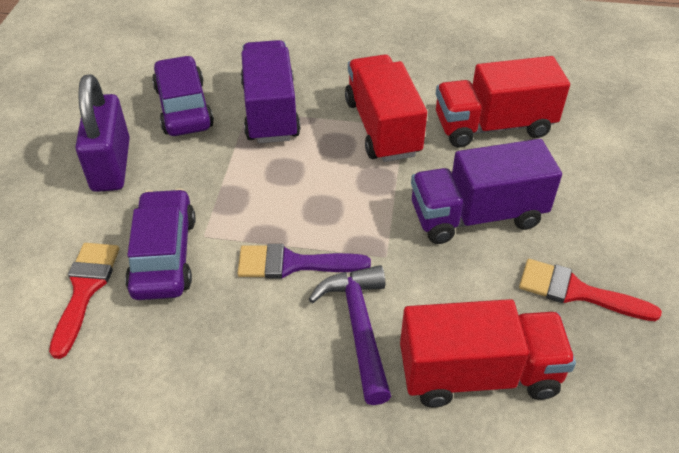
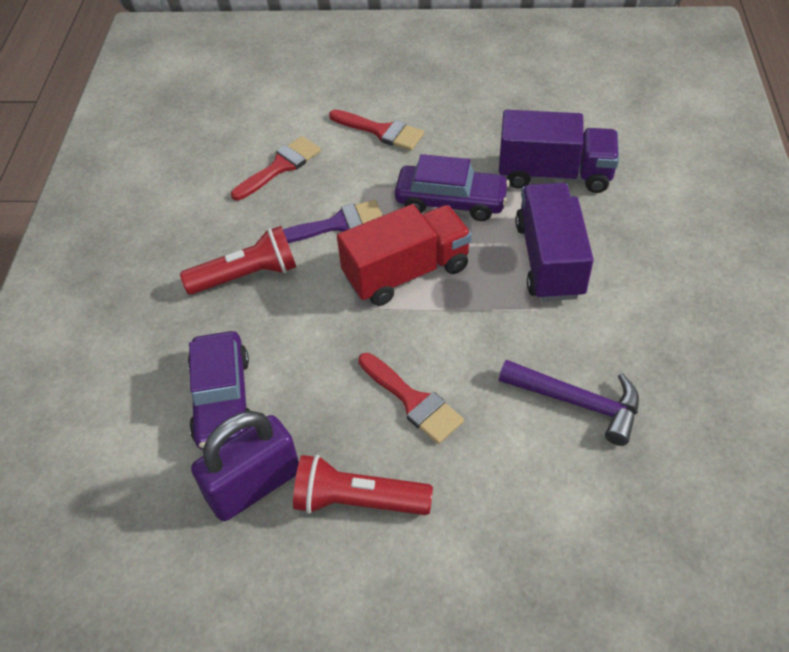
red brush: 2 -> 3
red flashlight: 0 -> 2
red truck: 3 -> 1

